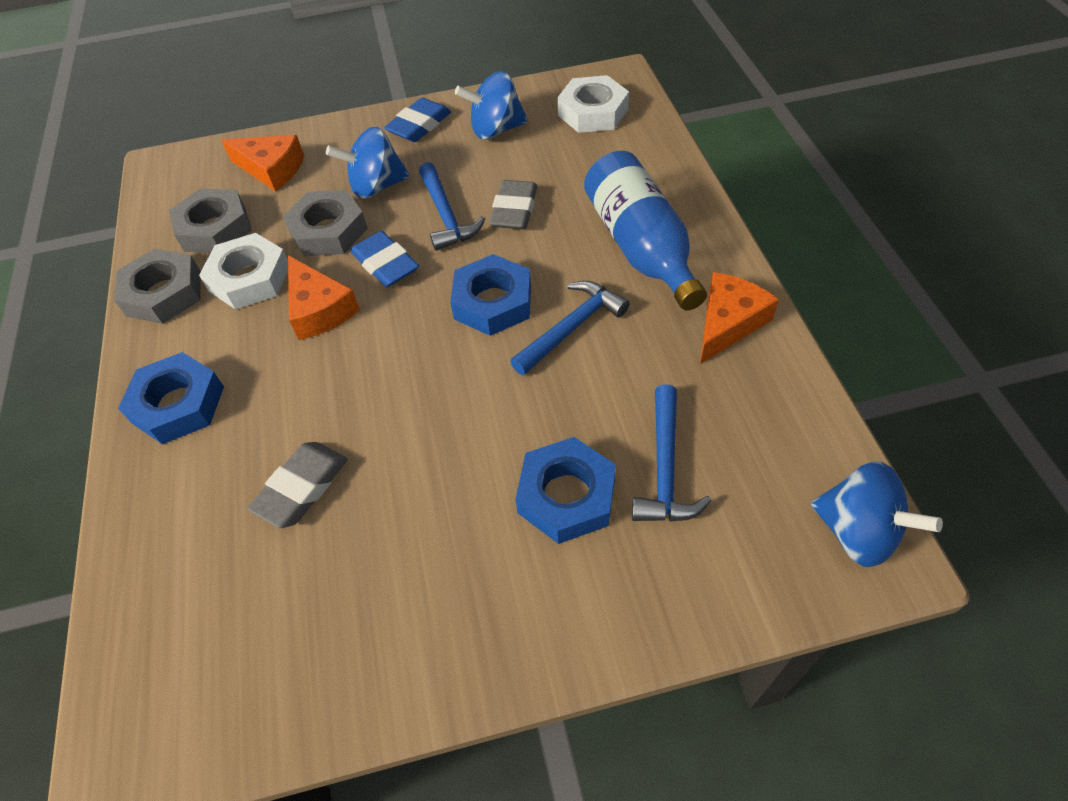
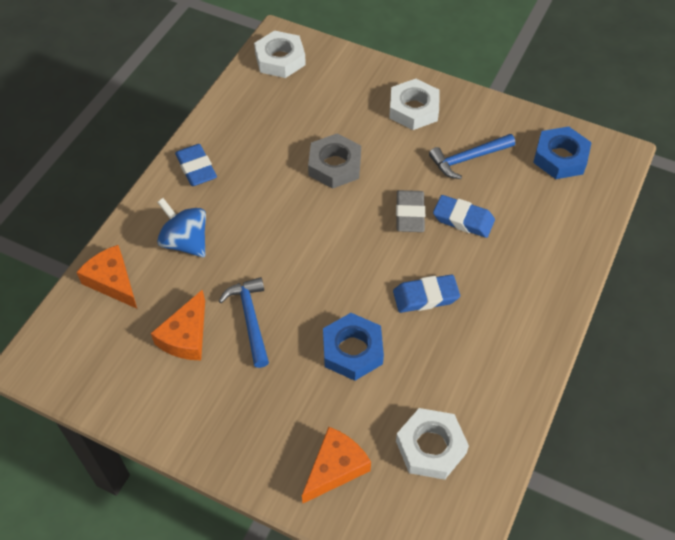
blue bottle: 1 -> 0
blue eraser: 2 -> 3
blue hammer: 3 -> 2
blue nut: 3 -> 2
blue spinning top: 3 -> 1
grey eraser: 2 -> 1
grey nut: 3 -> 1
white nut: 2 -> 3

